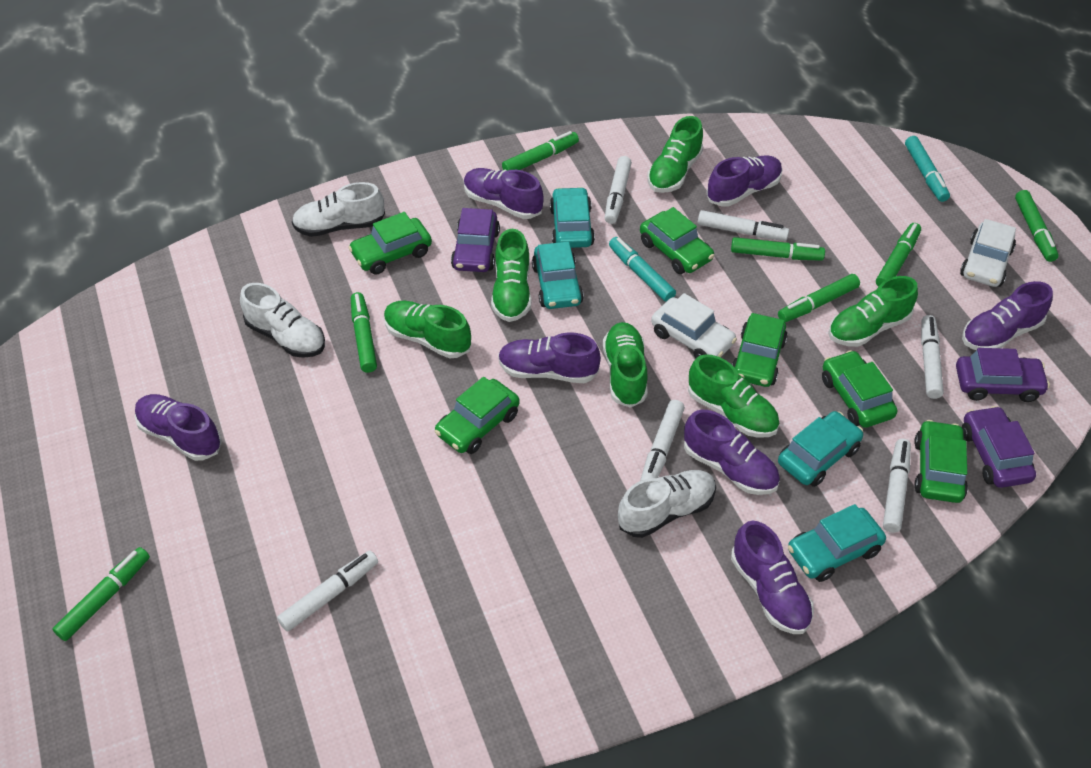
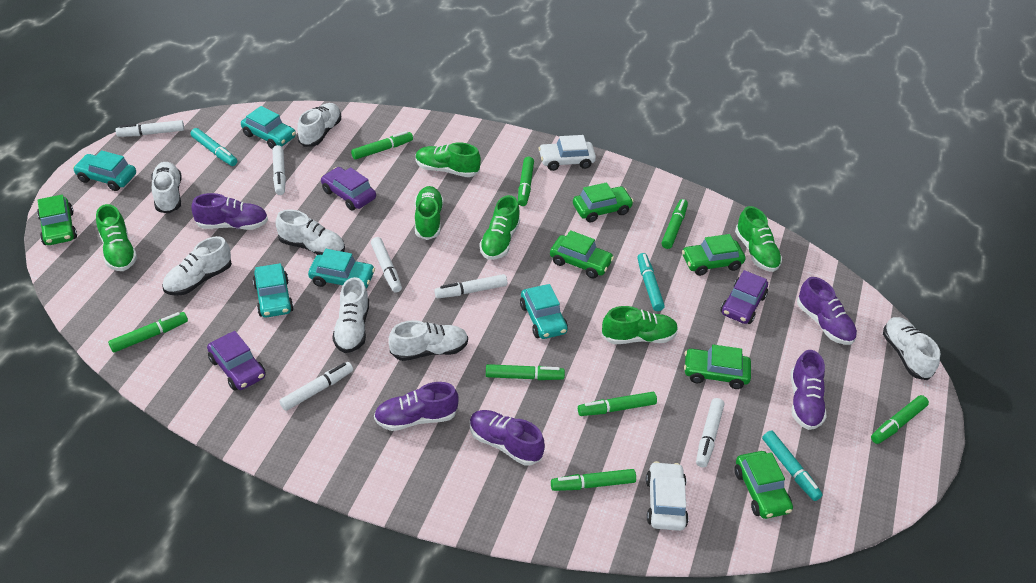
green marker: 7 -> 8
purple shoe: 7 -> 5
turquoise car: 4 -> 5
turquoise marker: 2 -> 3
white shoe: 3 -> 7

